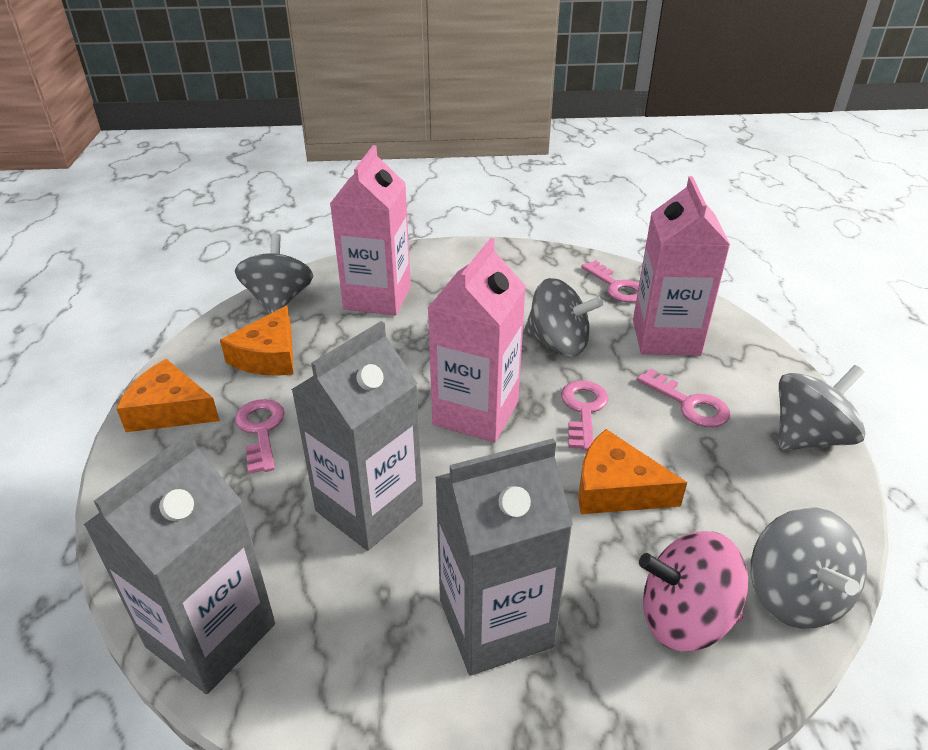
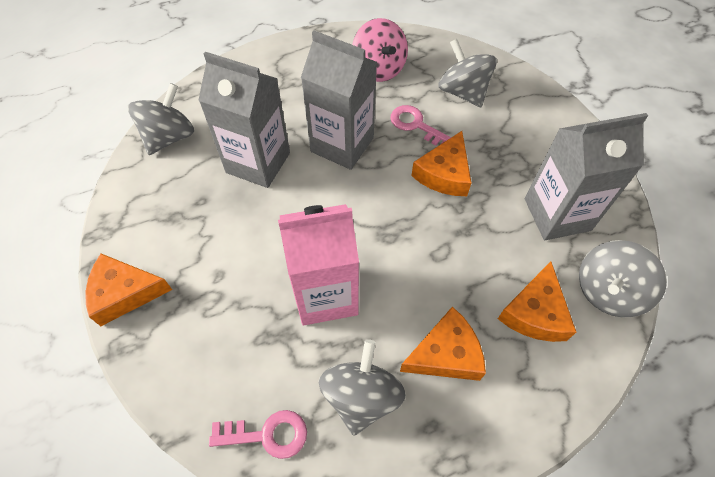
orange cheese: 3 -> 4
pink carton: 3 -> 1
pink key: 4 -> 2

